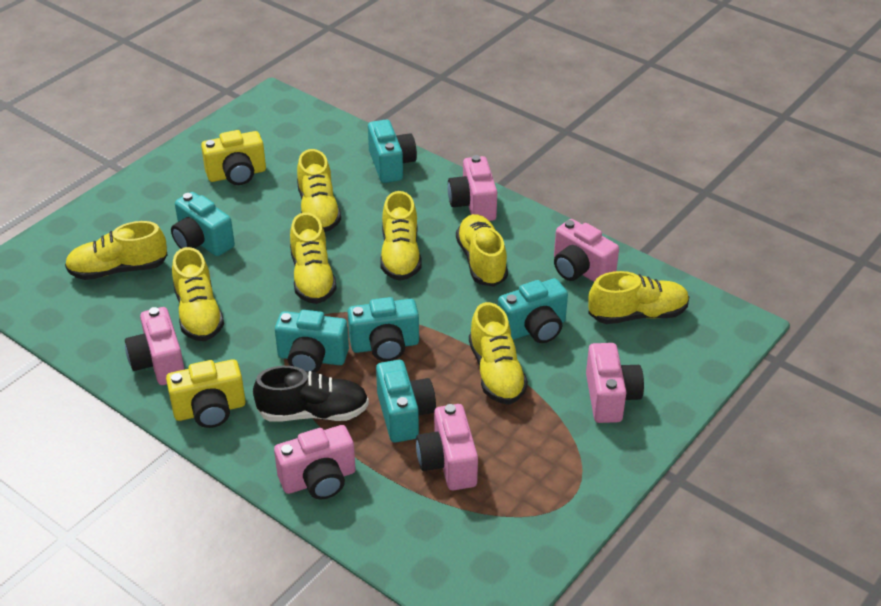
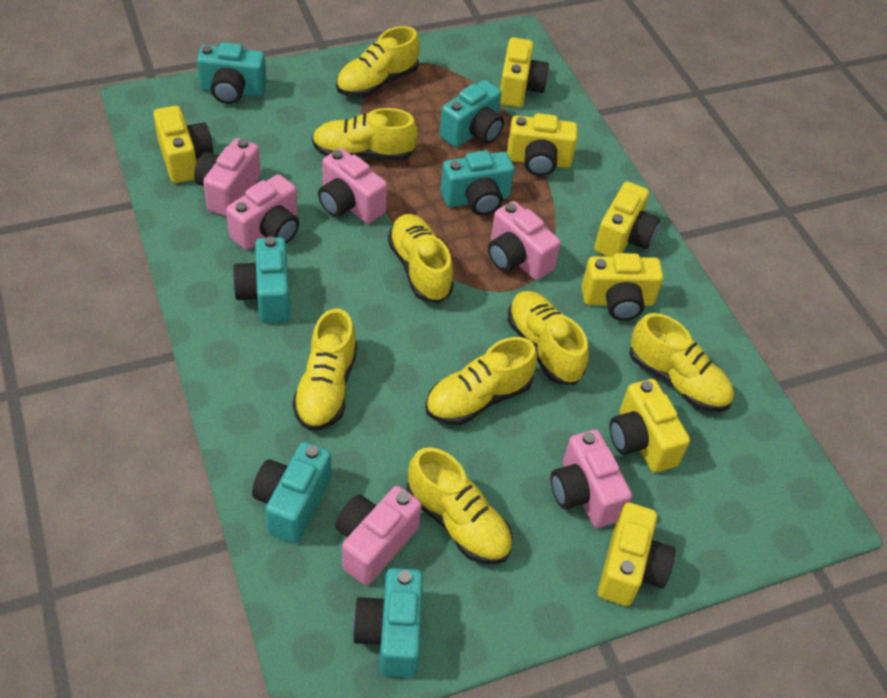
black shoe: 1 -> 0
yellow camera: 2 -> 7

